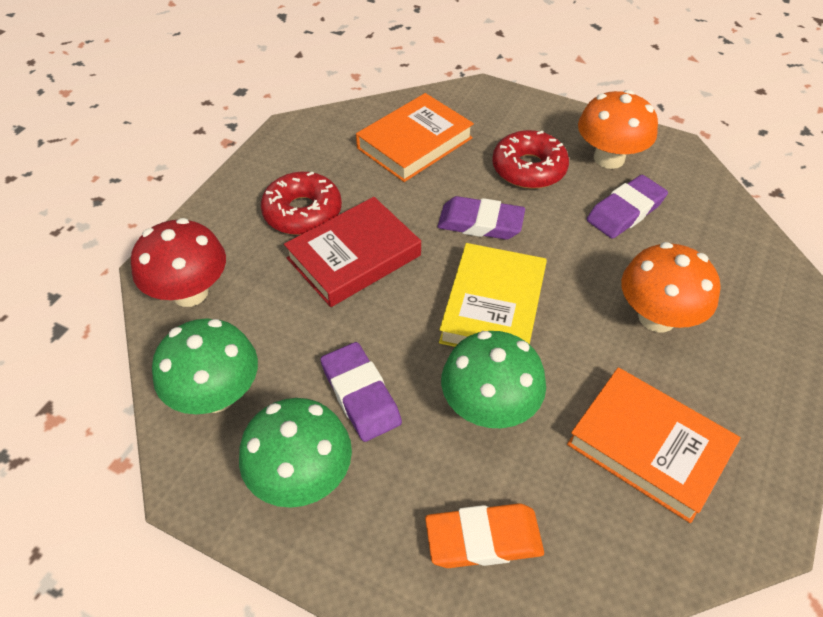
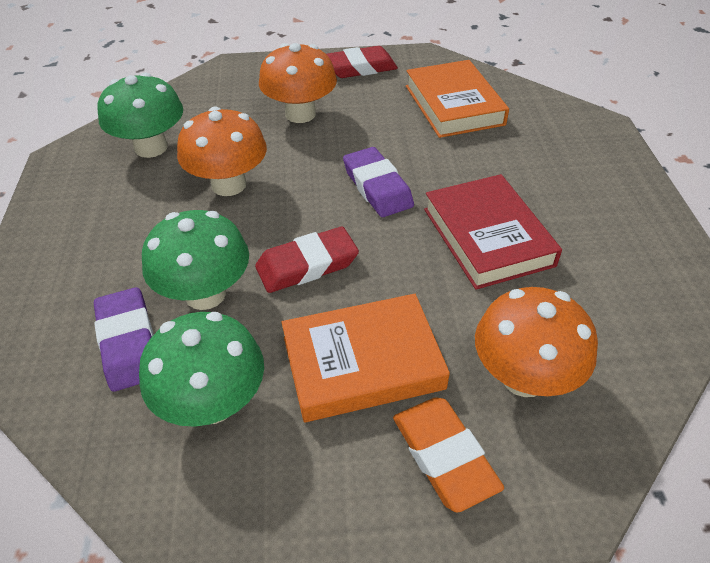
orange mushroom: 2 -> 3
purple eraser: 3 -> 2
red donut: 2 -> 0
red eraser: 0 -> 2
red mushroom: 1 -> 0
yellow book: 1 -> 0

